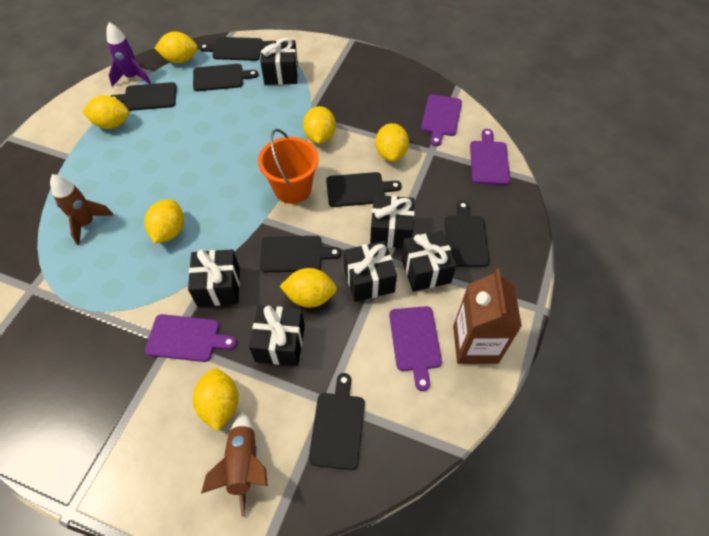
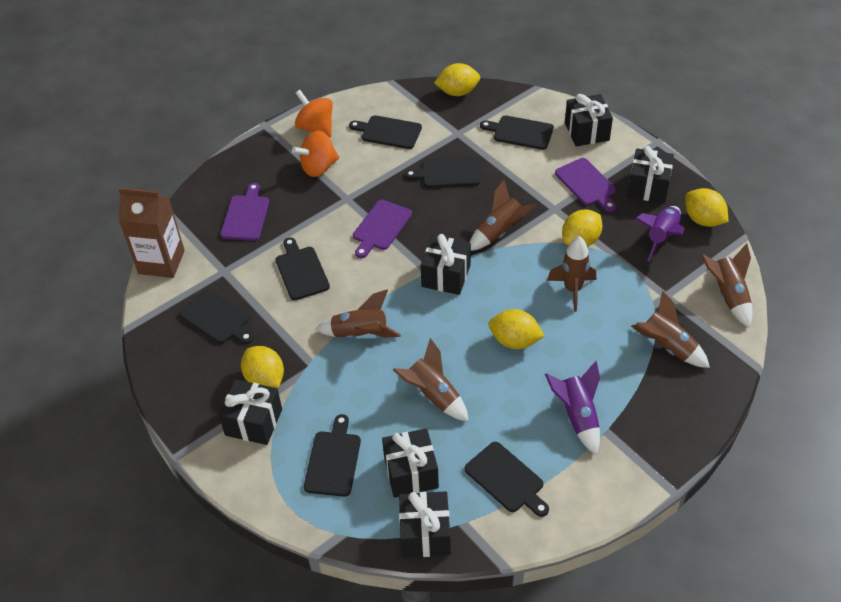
brown rocket: 2 -> 6
orange bucket: 1 -> 0
orange spinning top: 0 -> 2
purple cutting board: 4 -> 3
purple rocket: 1 -> 2
yellow lemon: 7 -> 5

